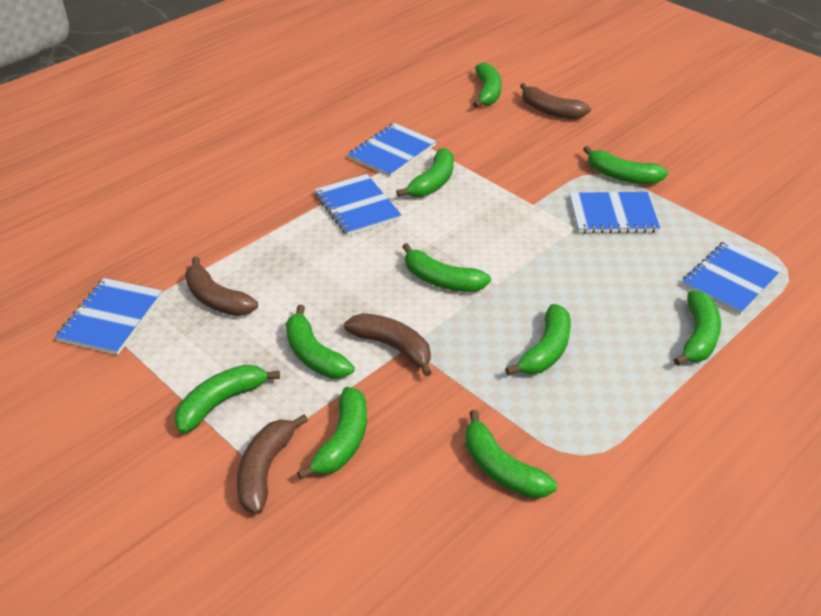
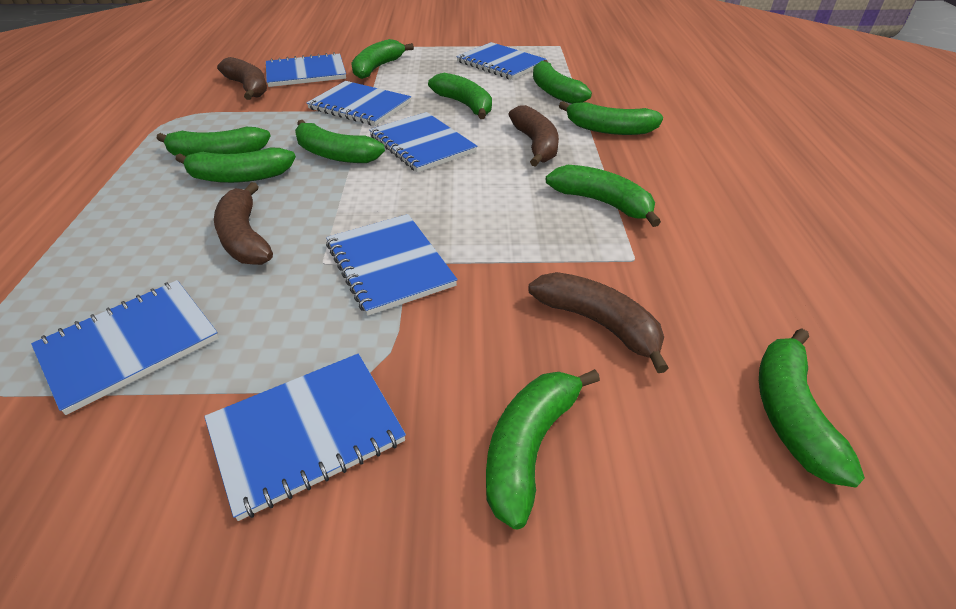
blue notebook: 5 -> 7

